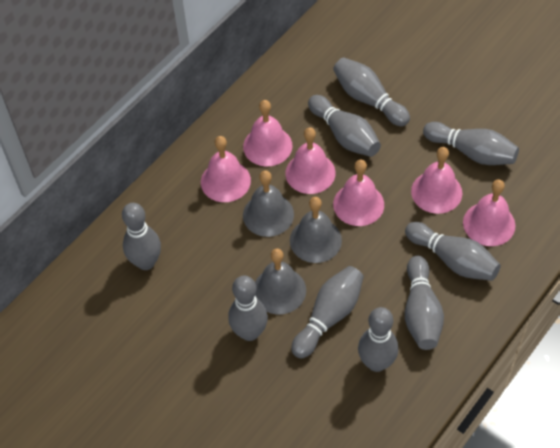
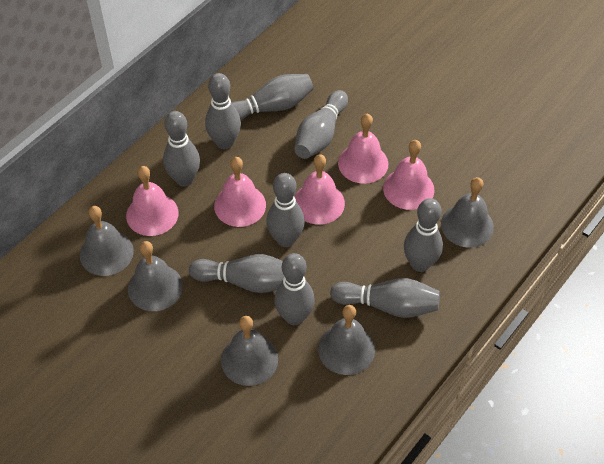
grey bell: 3 -> 5
pink bell: 6 -> 5

